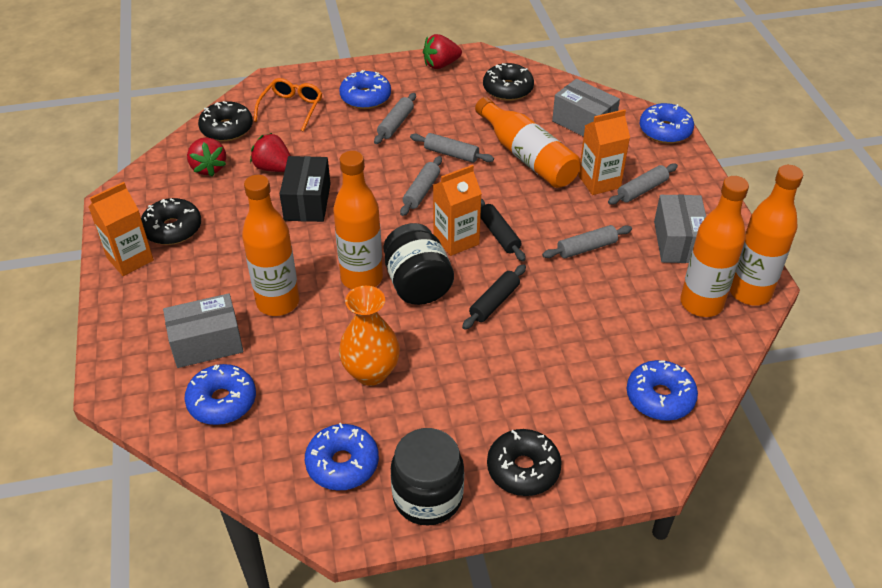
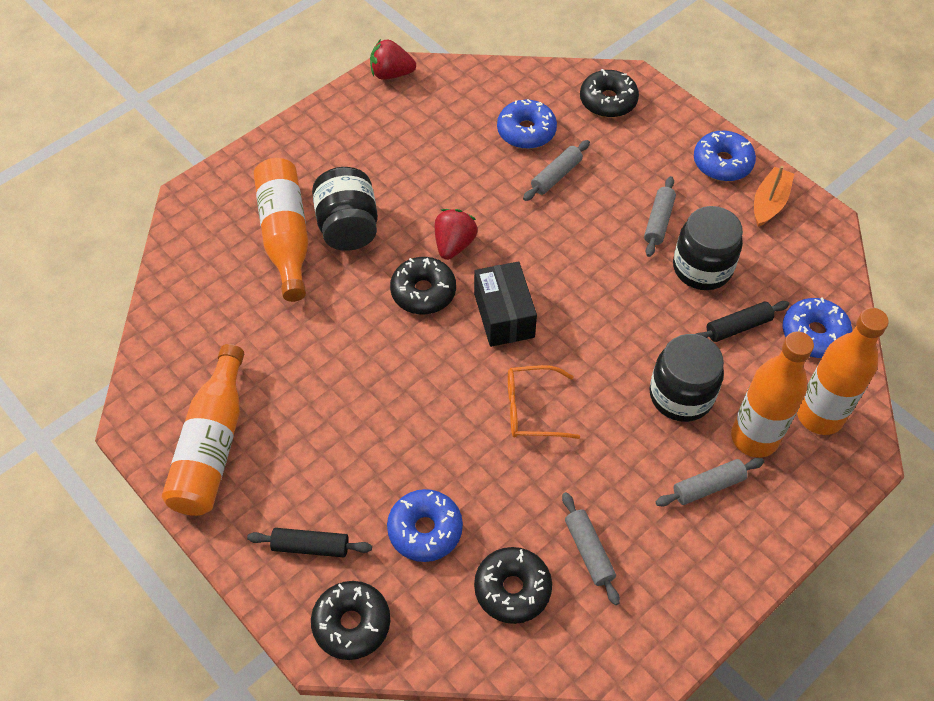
black jar: 2 -> 3
blue donut: 5 -> 4
grey box: 3 -> 0
grey rolling pin: 5 -> 4
orange boat: 0 -> 1
orange bottle: 5 -> 4
orange carton: 3 -> 0
orange vase: 1 -> 0
red strawberry: 3 -> 2

